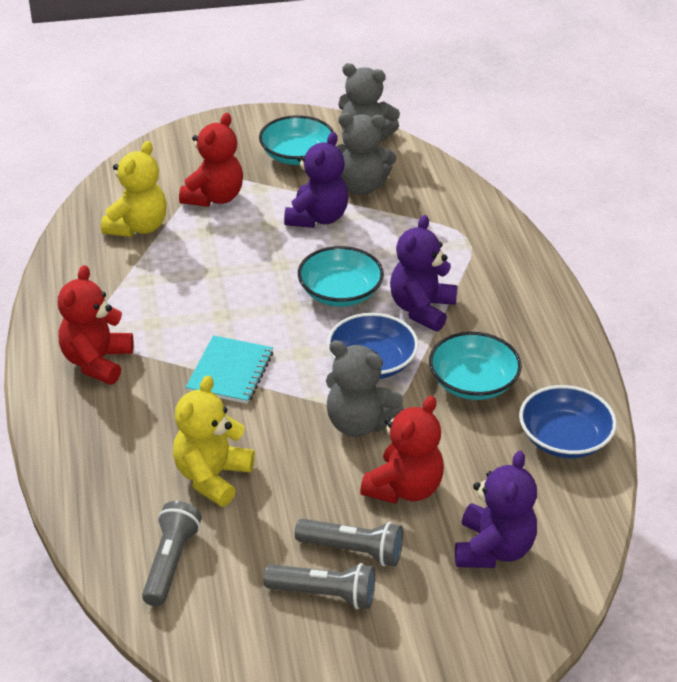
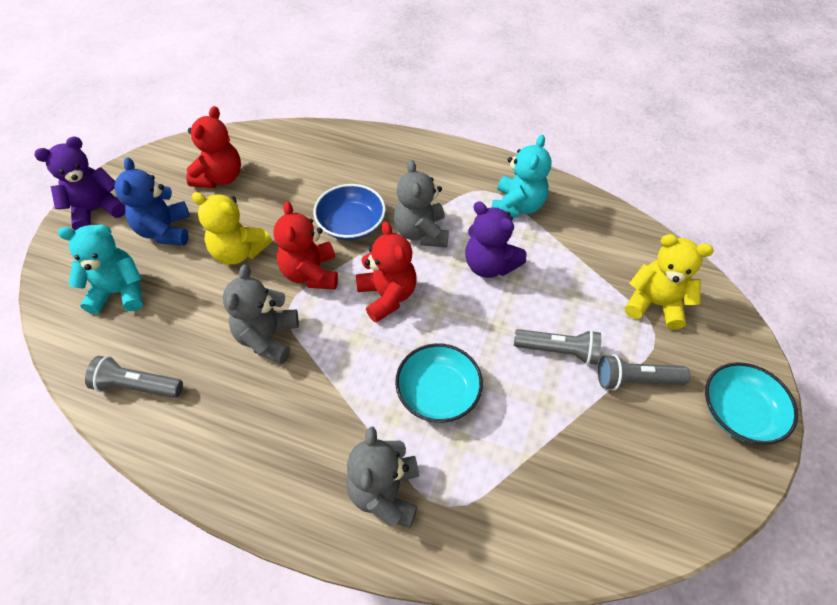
blue bowl: 2 -> 1
blue teddy bear: 0 -> 1
purple teddy bear: 3 -> 2
turquoise bowl: 3 -> 2
turquoise notebook: 1 -> 0
turquoise teddy bear: 0 -> 2

